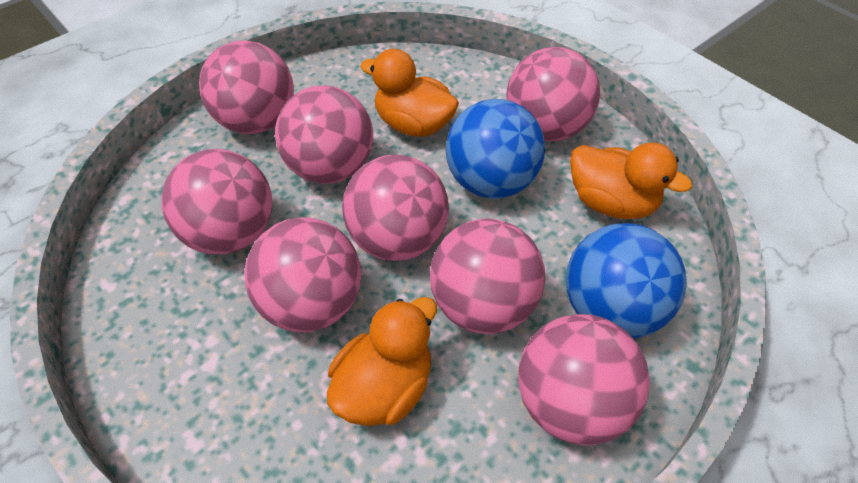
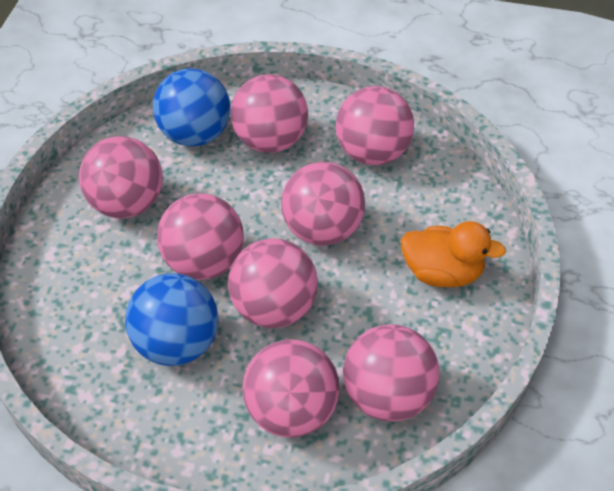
orange duck: 3 -> 1

